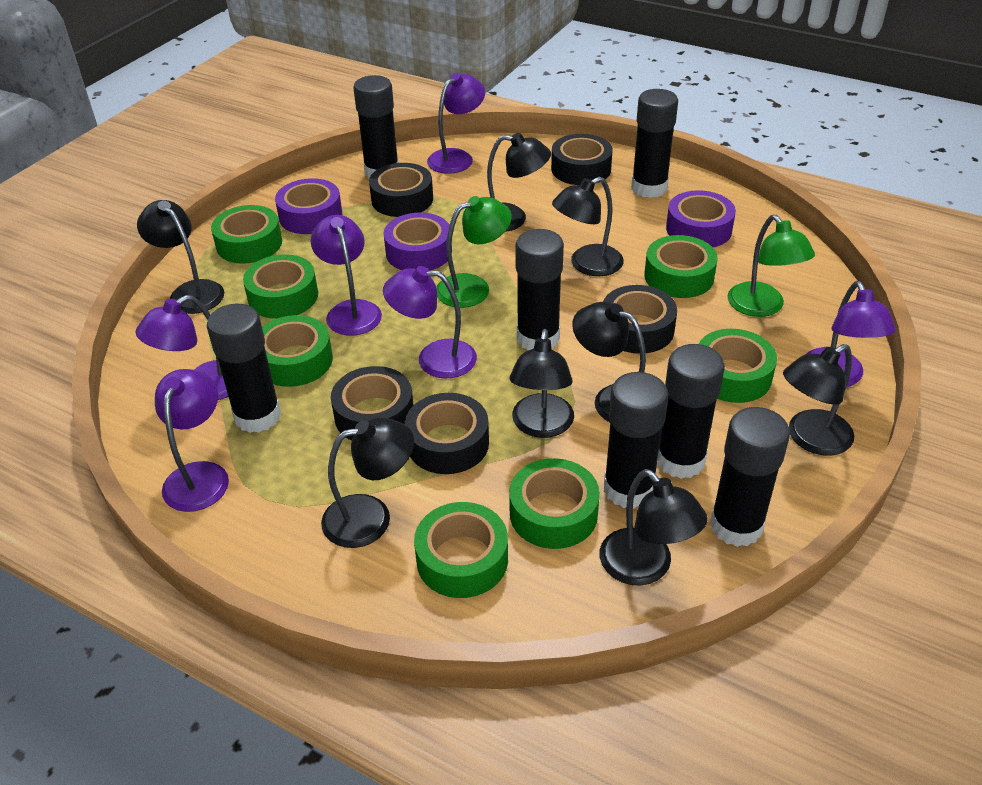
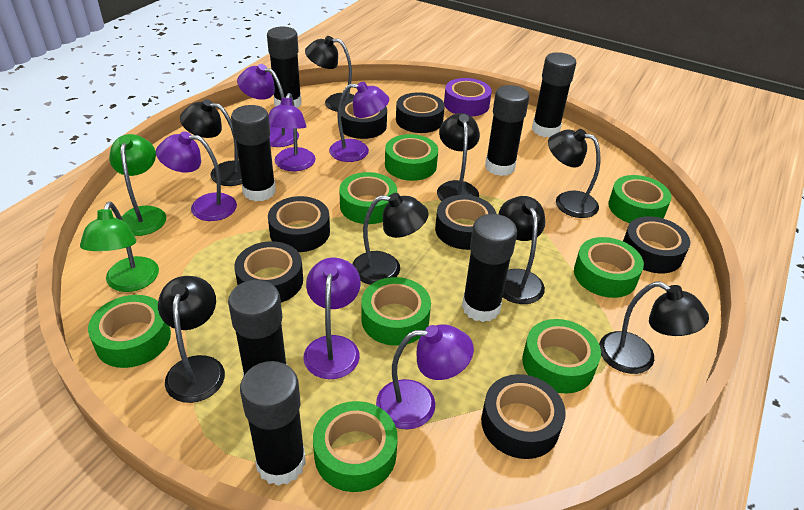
black tape: 5 -> 7
green tape: 7 -> 8
purple tape: 3 -> 1

